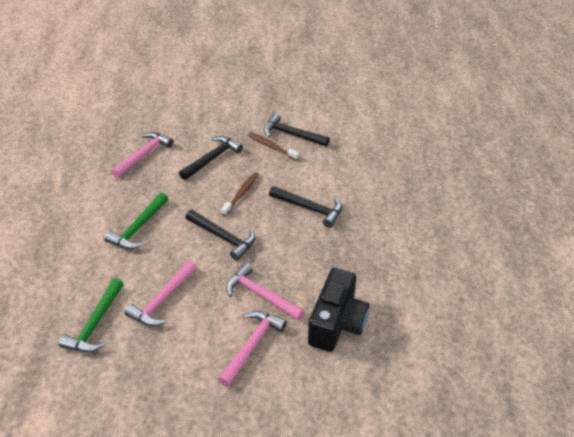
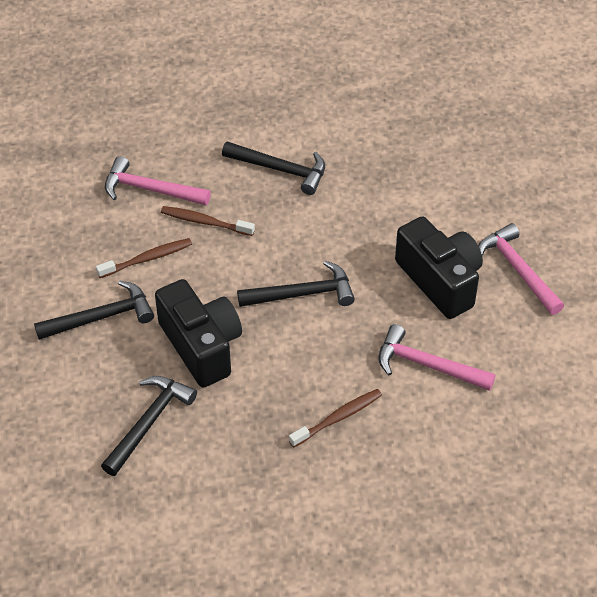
black camera: 1 -> 2
brown toothbrush: 2 -> 3
green hammer: 2 -> 0
pink hammer: 4 -> 3

